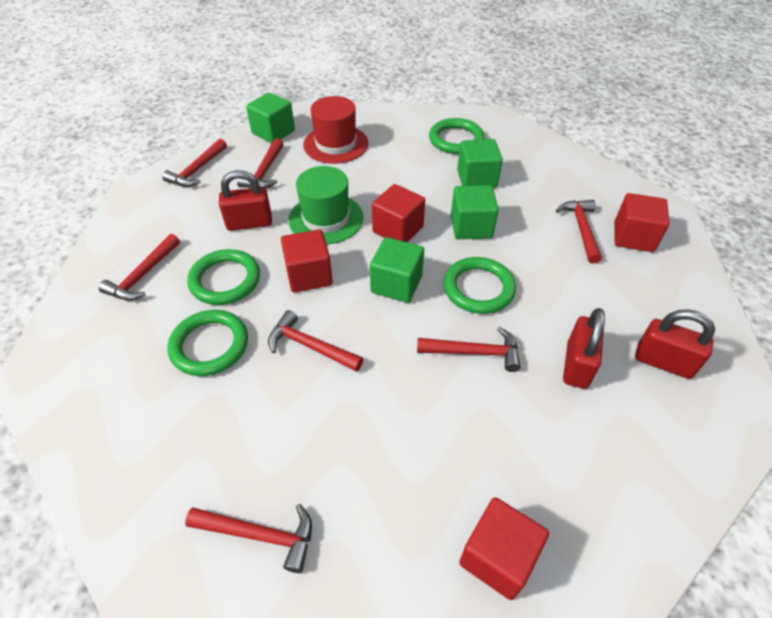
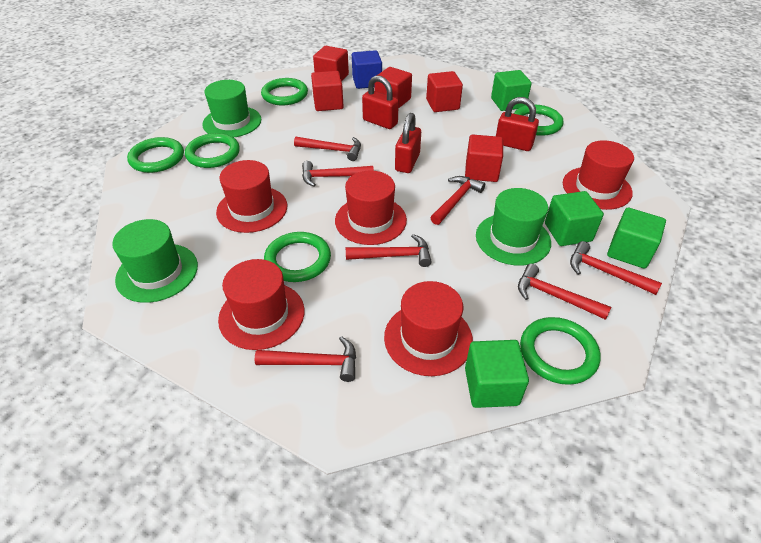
blue cube: 0 -> 1
green hat: 1 -> 3
green ring: 4 -> 6
red cube: 4 -> 5
red hat: 1 -> 5

